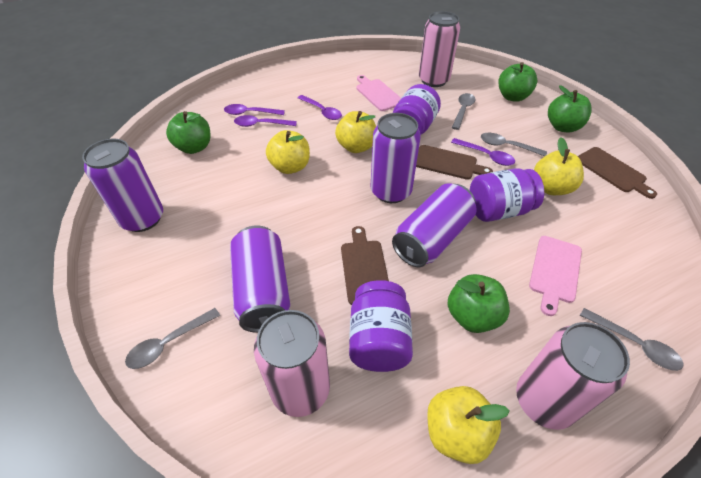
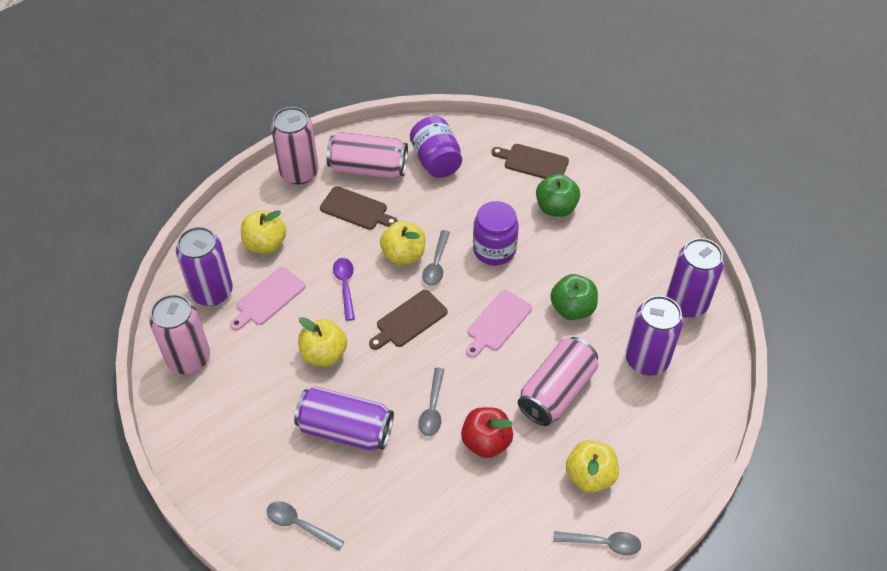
green apple: 4 -> 2
pink can: 3 -> 4
purple jar: 3 -> 2
purple spoon: 4 -> 1
red apple: 0 -> 1

